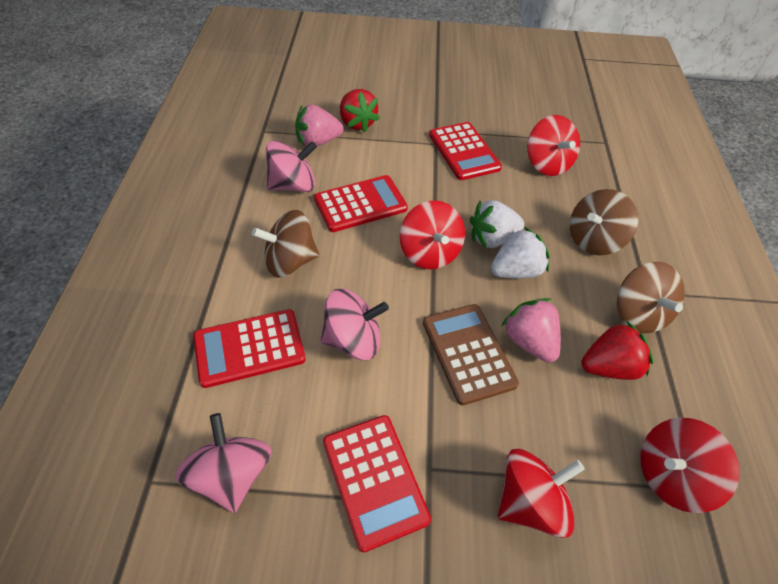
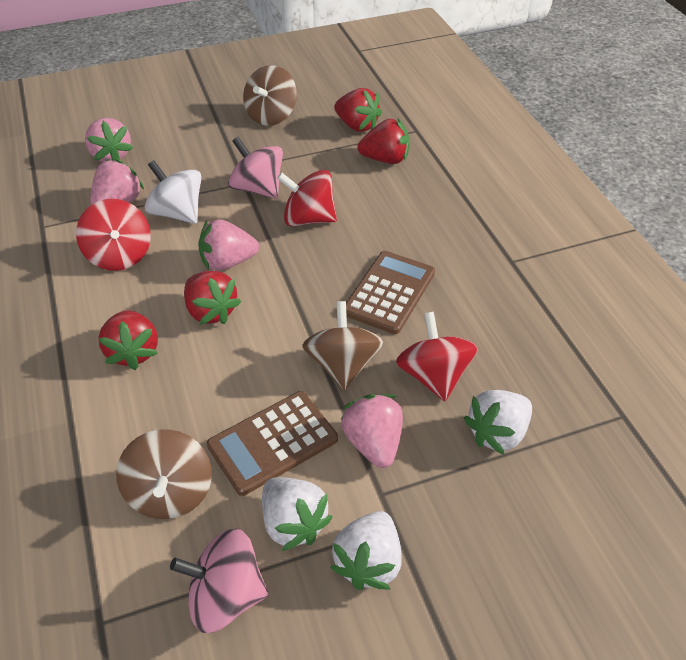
brown calculator: 1 -> 2
pink spinning top: 3 -> 2
pink strawberry: 2 -> 4
red calculator: 4 -> 0
red spinning top: 4 -> 3
red strawberry: 2 -> 4
white spinning top: 0 -> 1
white strawberry: 2 -> 3

